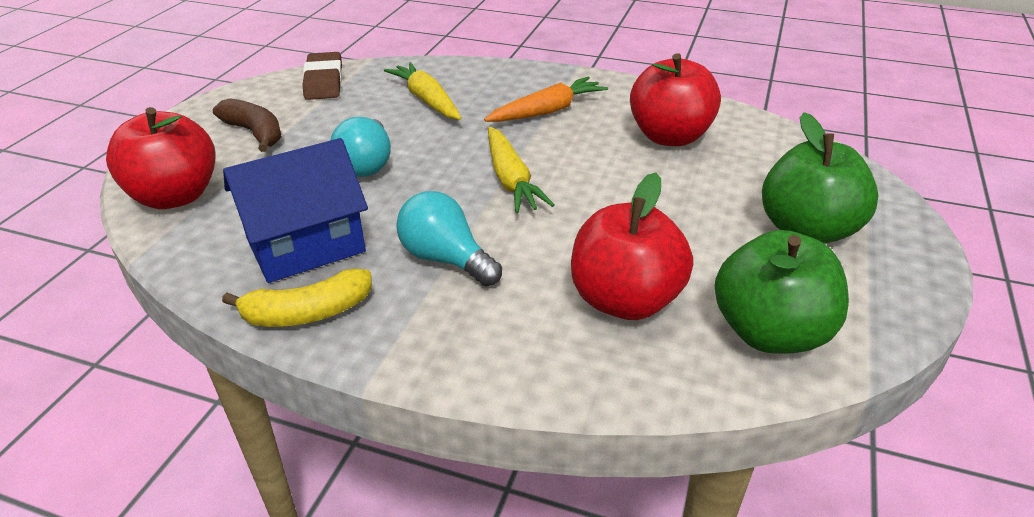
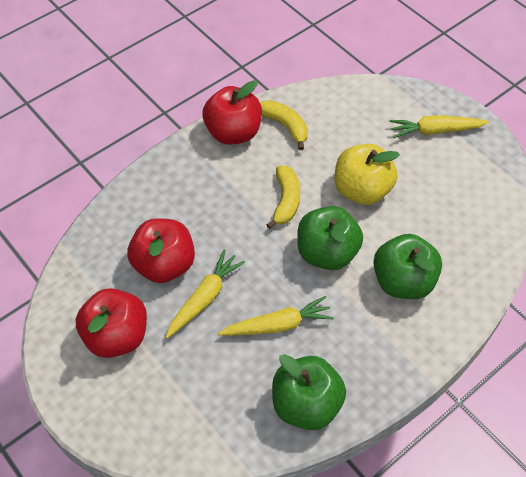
blue house: 1 -> 0
brown banana: 1 -> 0
brown eraser: 1 -> 0
green apple: 2 -> 3
orange carrot: 1 -> 0
turquoise light bulb: 2 -> 0
yellow apple: 0 -> 1
yellow banana: 1 -> 2
yellow carrot: 2 -> 3

